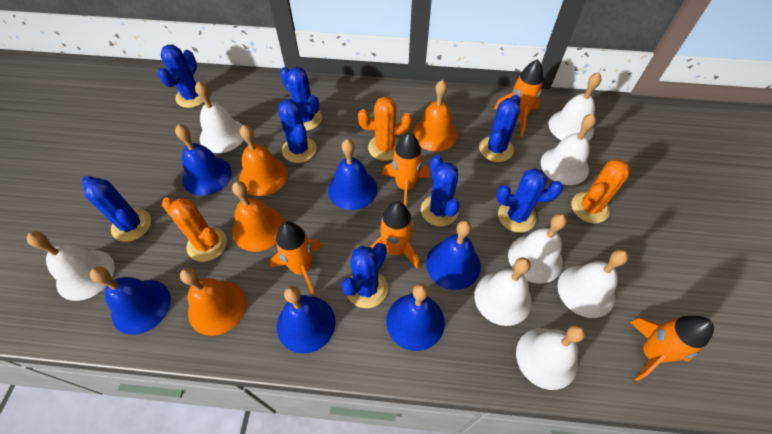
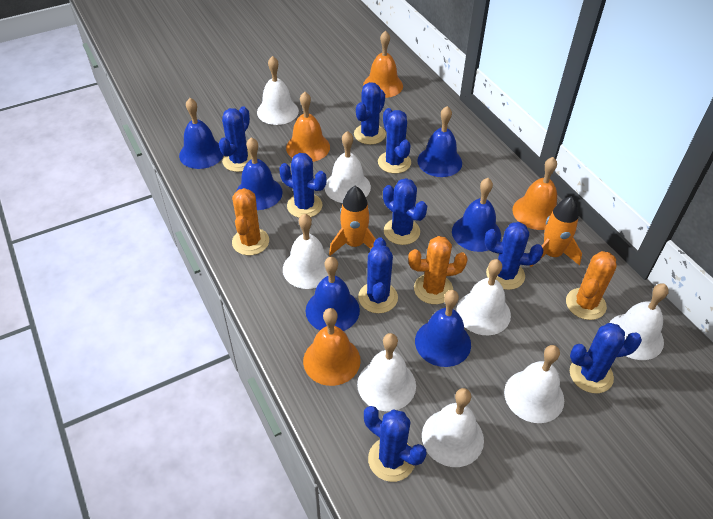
blue cactus: 8 -> 9
orange rocket: 5 -> 2

